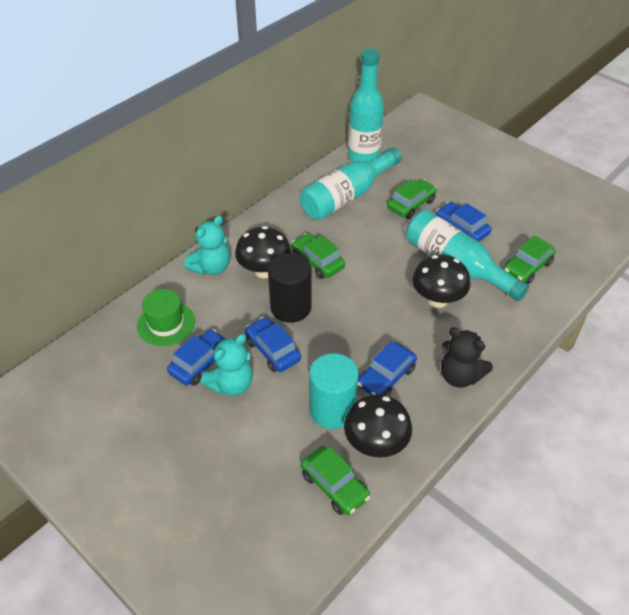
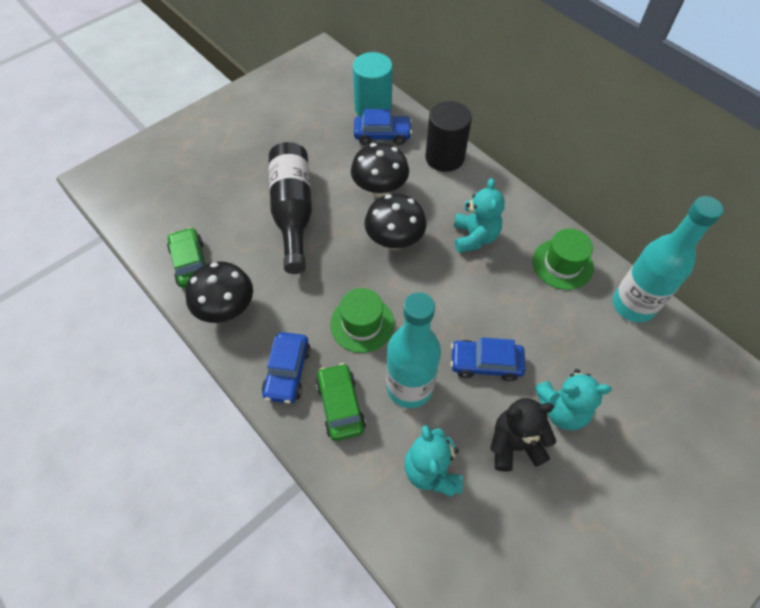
black bottle: 0 -> 1
blue car: 4 -> 3
green car: 4 -> 2
green hat: 1 -> 2
turquoise bottle: 3 -> 2
turquoise teddy bear: 2 -> 3

